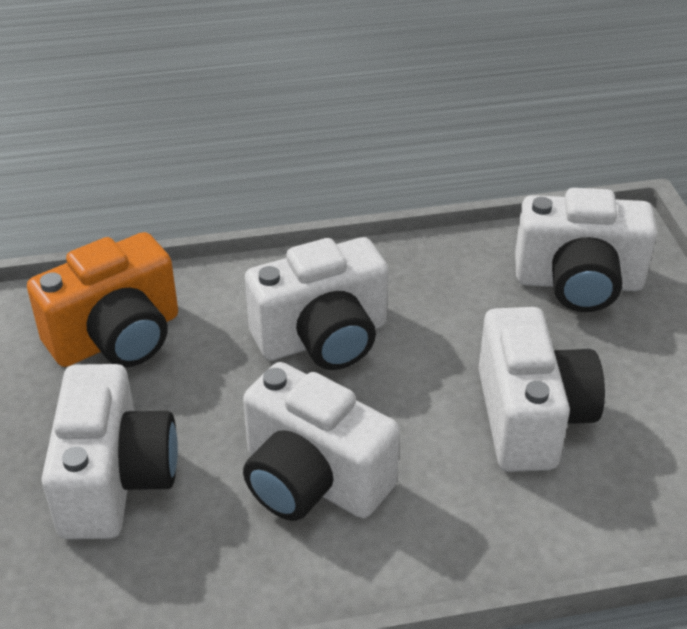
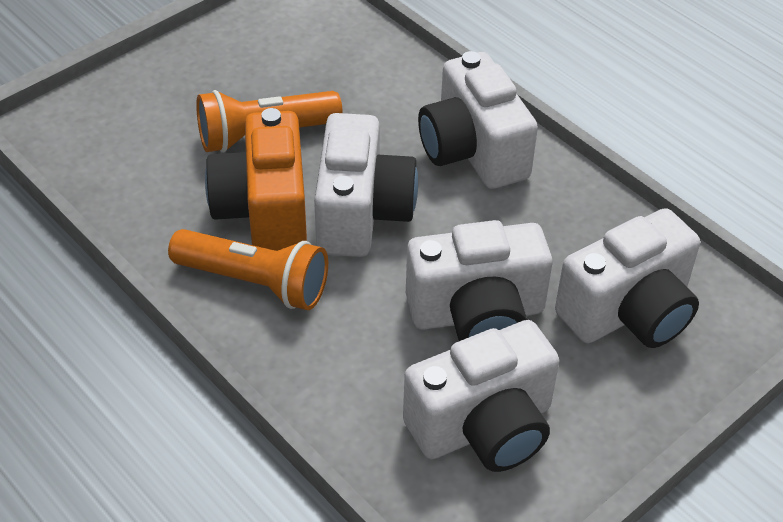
orange flashlight: 0 -> 2

